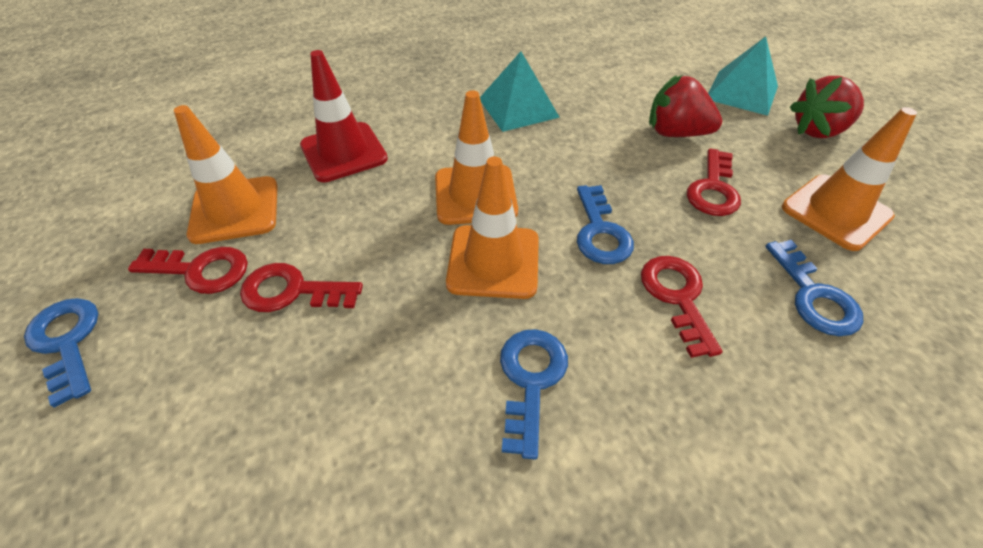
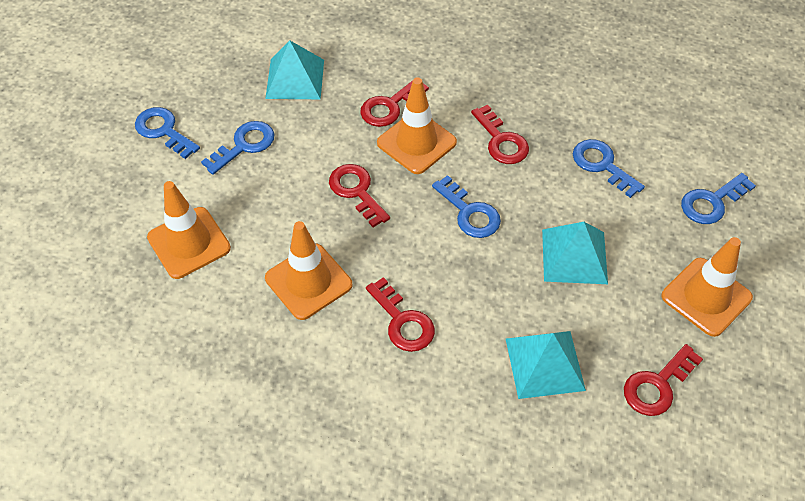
blue key: 4 -> 5
red key: 4 -> 5
red strawberry: 2 -> 0
red traffic cone: 1 -> 0
turquoise pyramid: 2 -> 3

